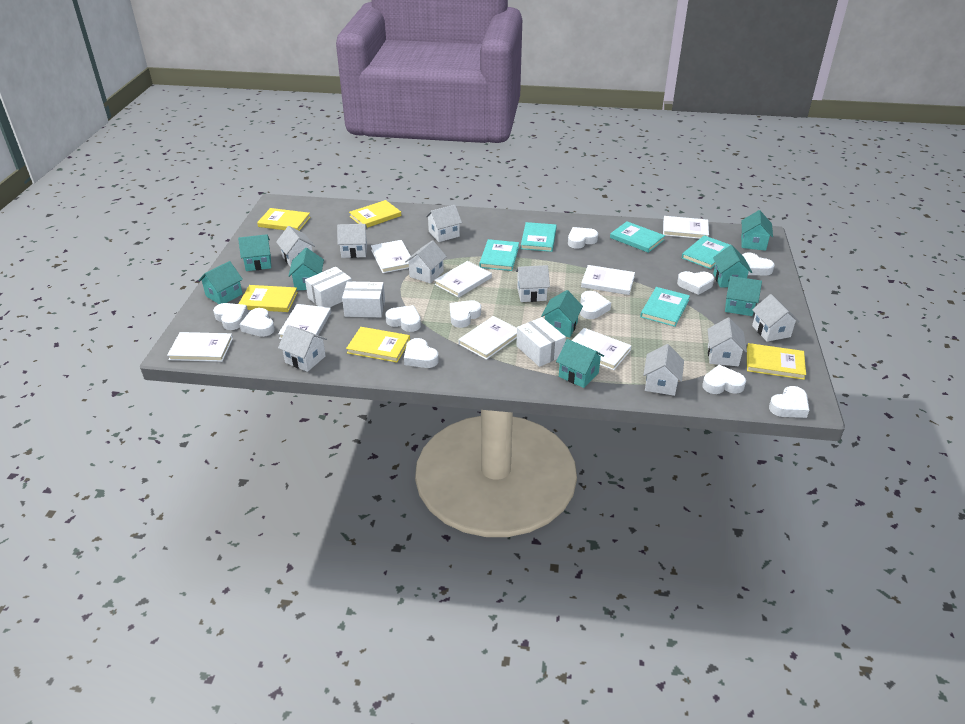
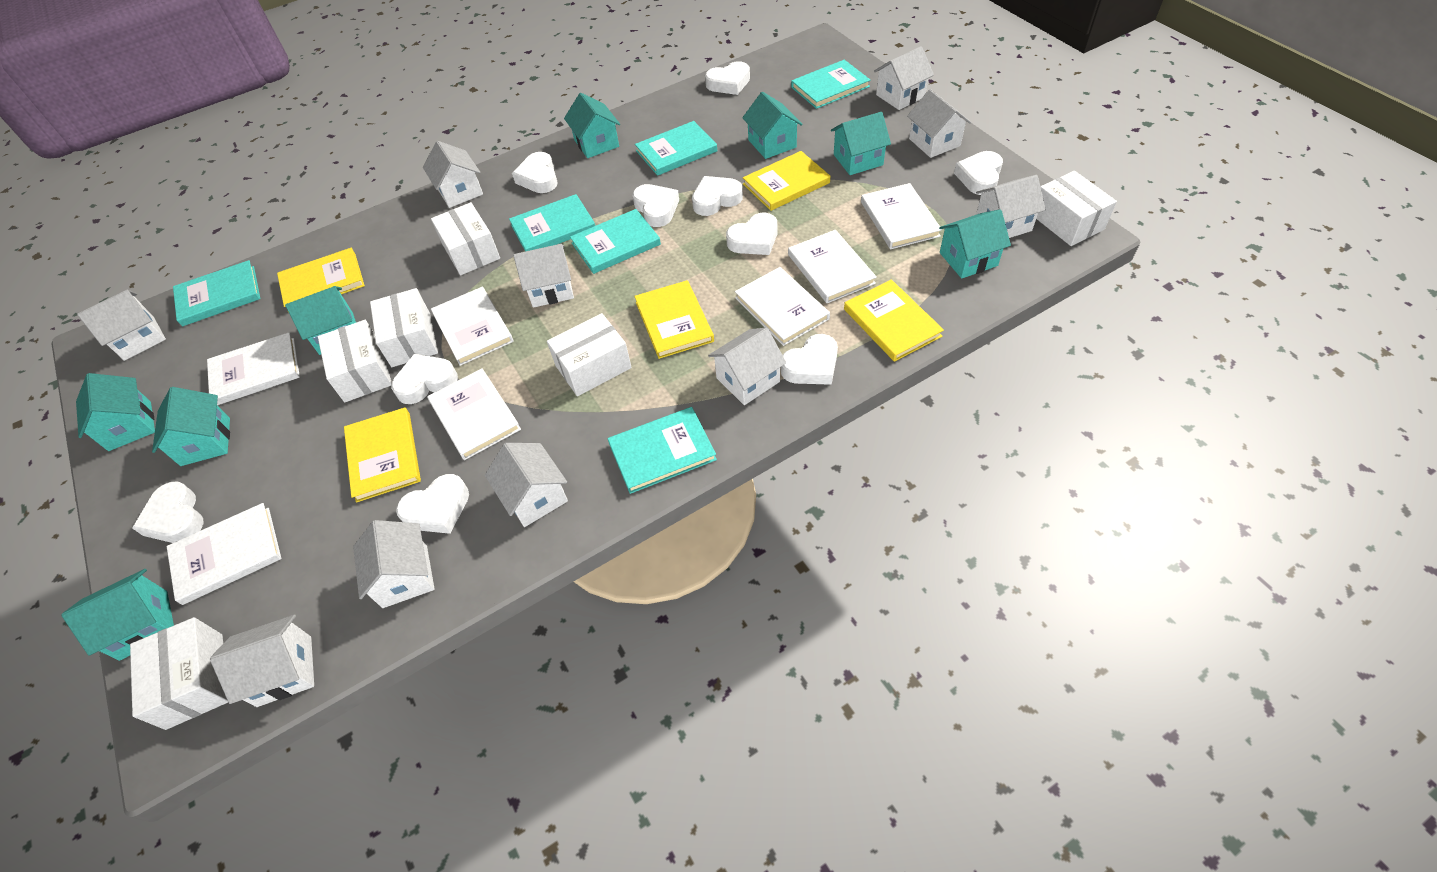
turquoise book: 5 -> 6
white book: 8 -> 7
white box: 3 -> 6
white heart: 11 -> 10
white house: 9 -> 10

